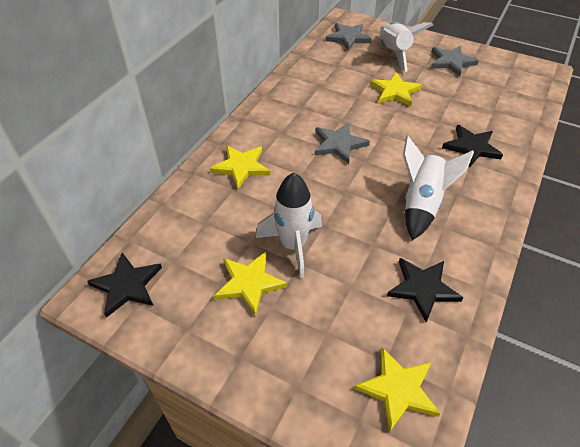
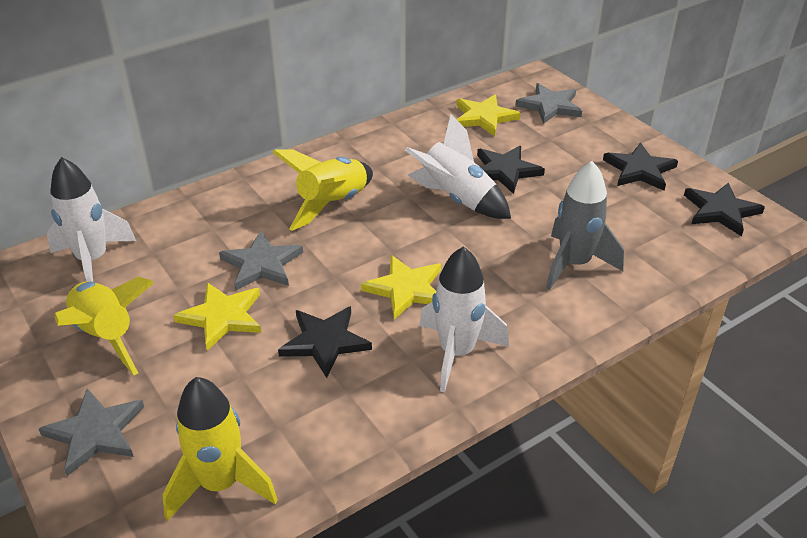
black star: 3 -> 4
grey rocket: 0 -> 1
yellow rocket: 0 -> 3
yellow star: 4 -> 3

